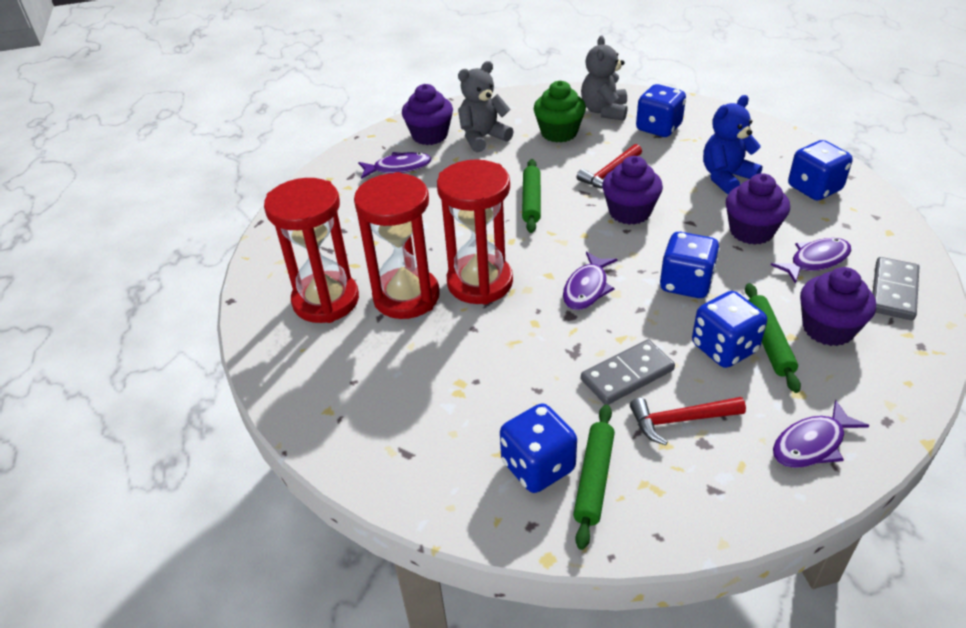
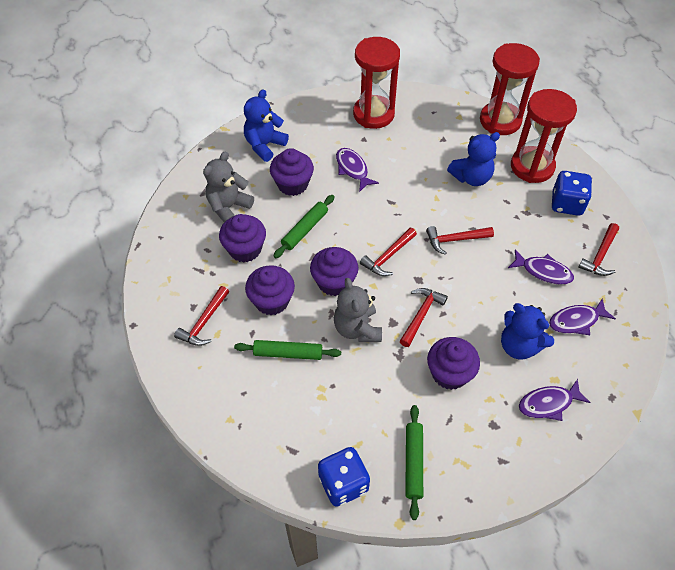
blue dice: 5 -> 2
blue teddy bear: 1 -> 3
green cupcake: 1 -> 0
grey domino: 2 -> 0
purple cupcake: 4 -> 5
red hammer: 2 -> 5

